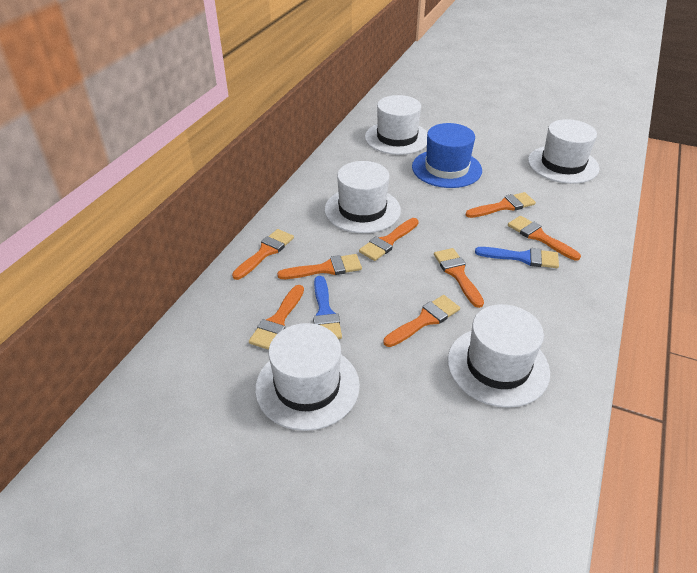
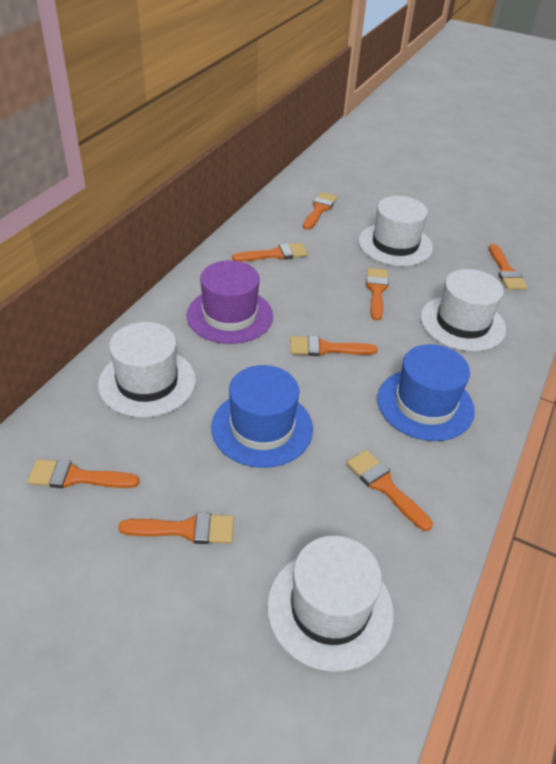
blue brush: 2 -> 0
blue hat: 1 -> 2
purple hat: 0 -> 1
white hat: 5 -> 4

